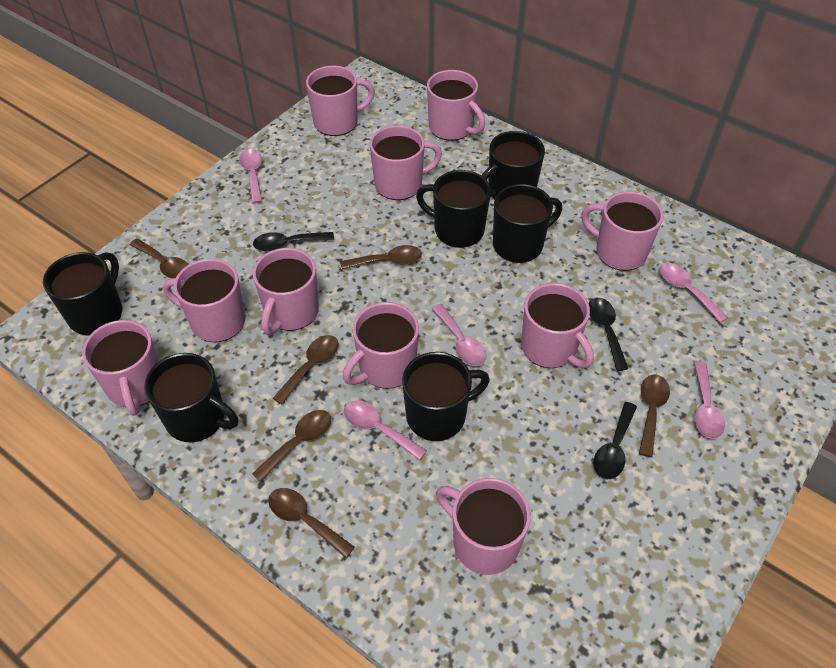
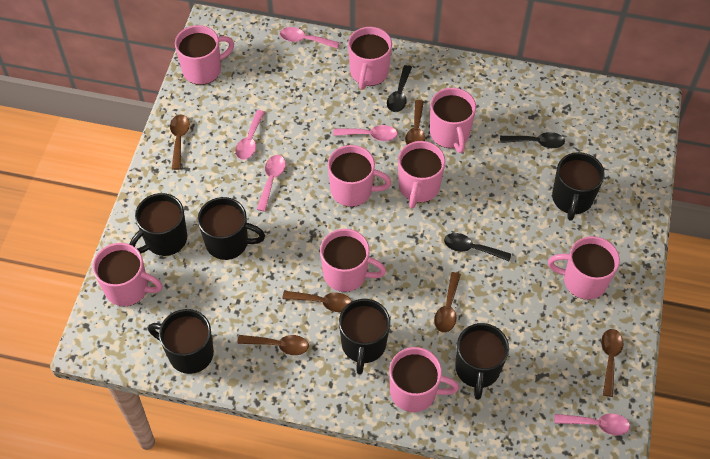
pink mug: 10 -> 9

